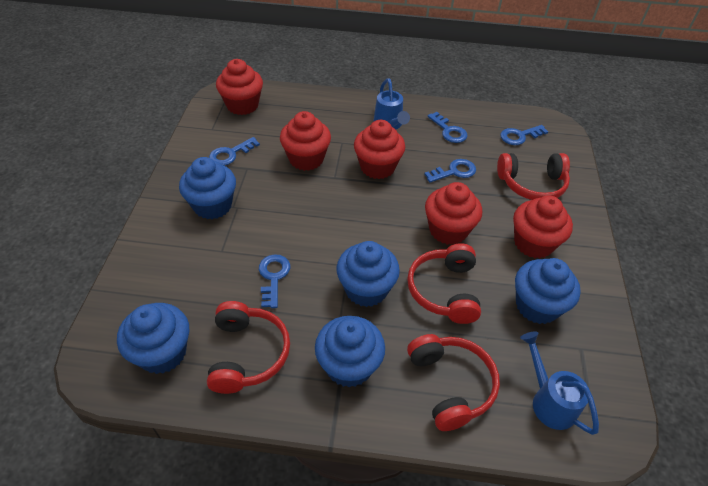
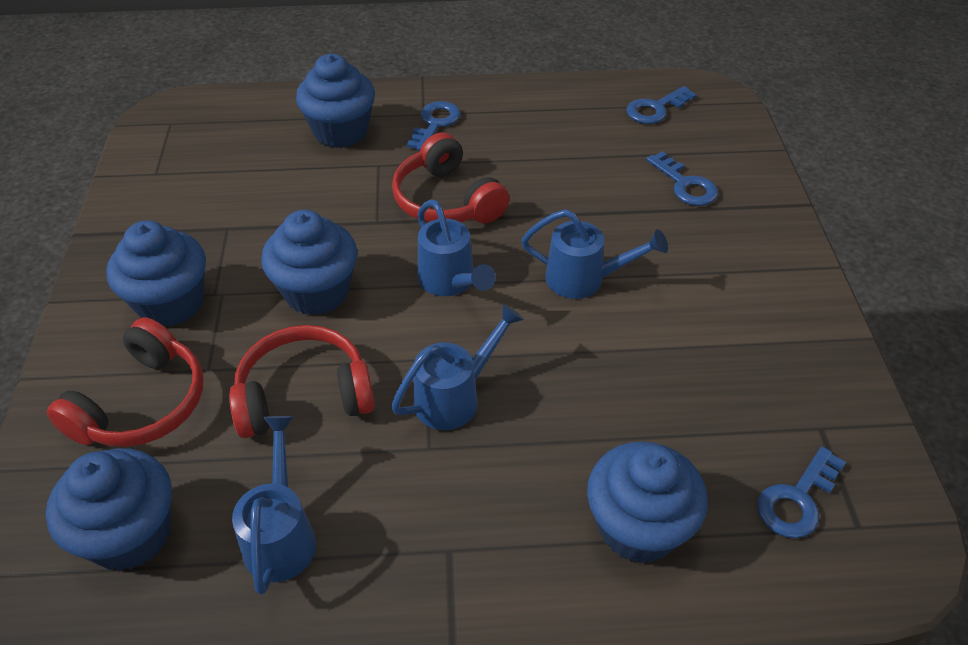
blue key: 5 -> 4
blue watering can: 2 -> 4
red cupcake: 5 -> 0
red headphones: 4 -> 3

